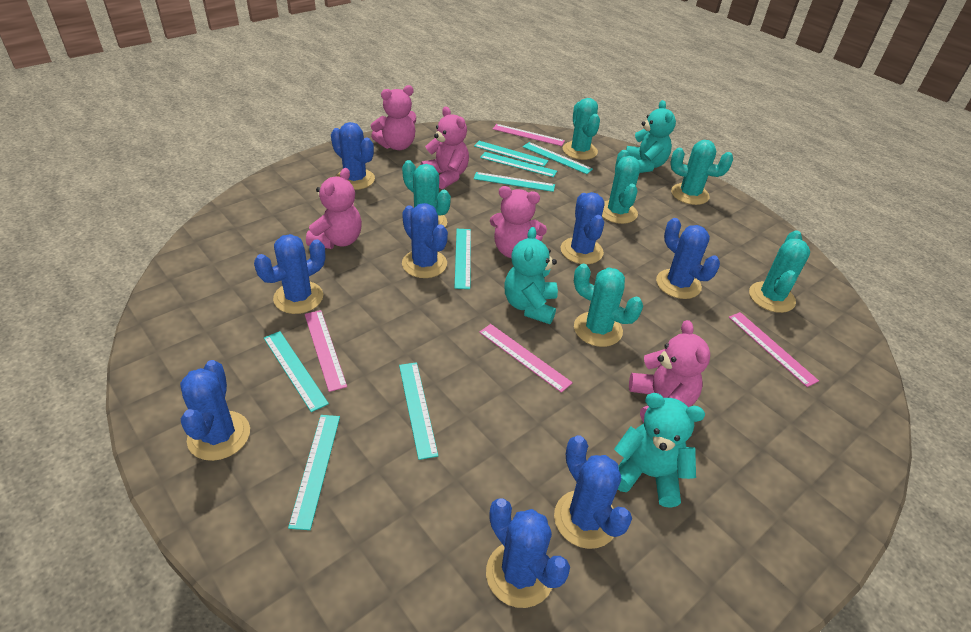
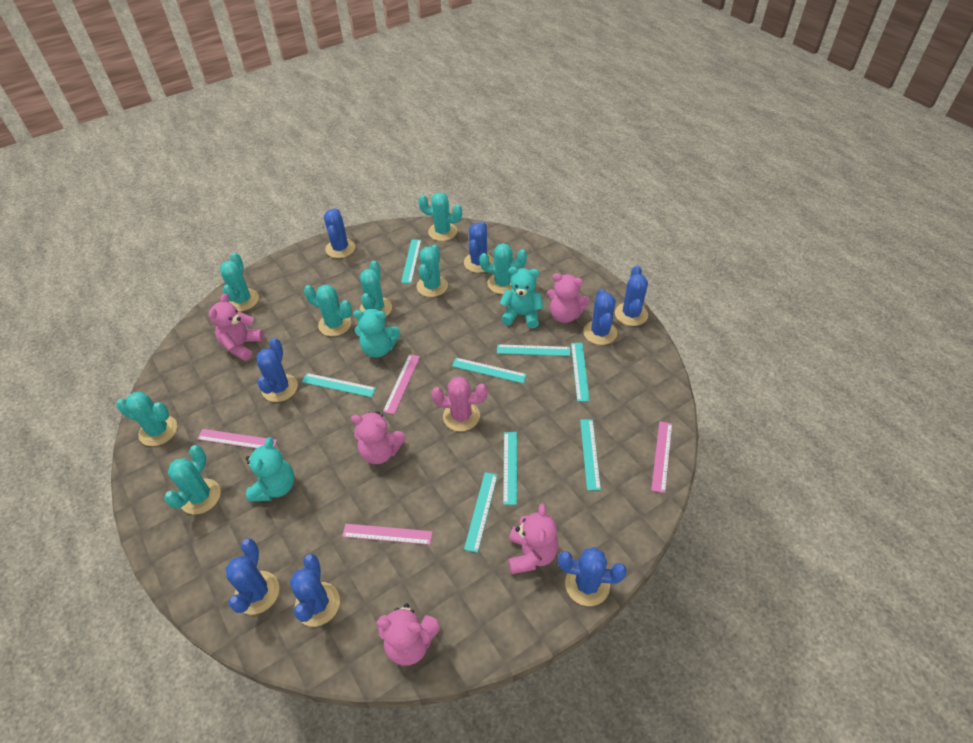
pink cactus: 0 -> 1
turquoise cactus: 6 -> 8

